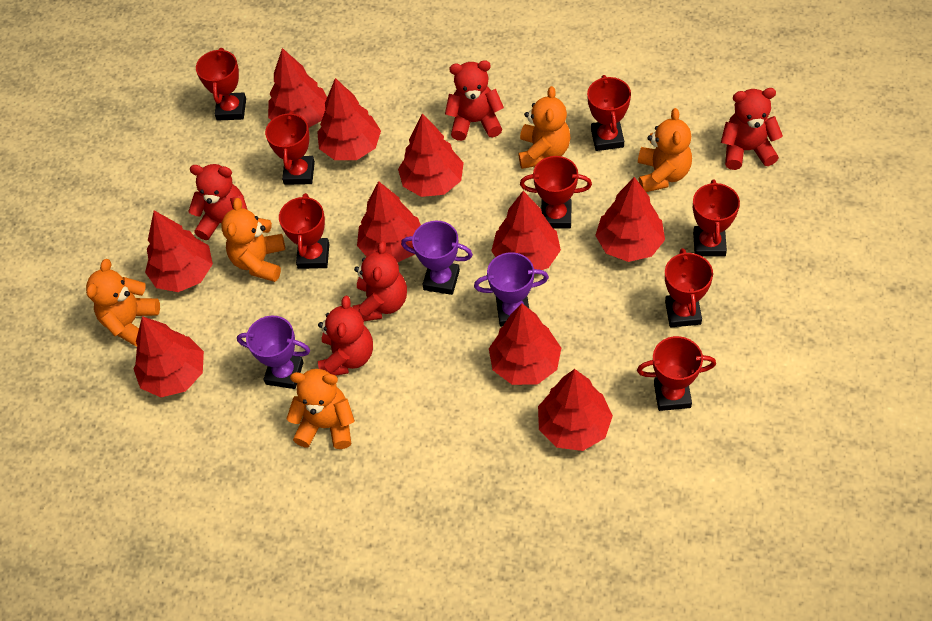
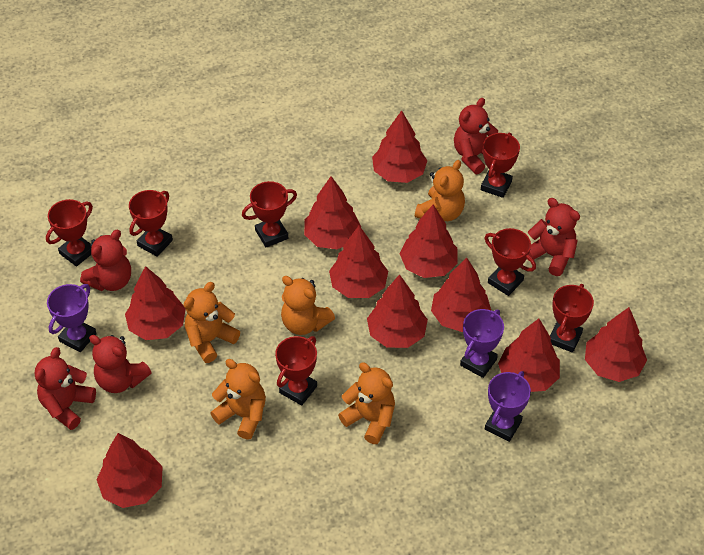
red trophy: 8 -> 7

